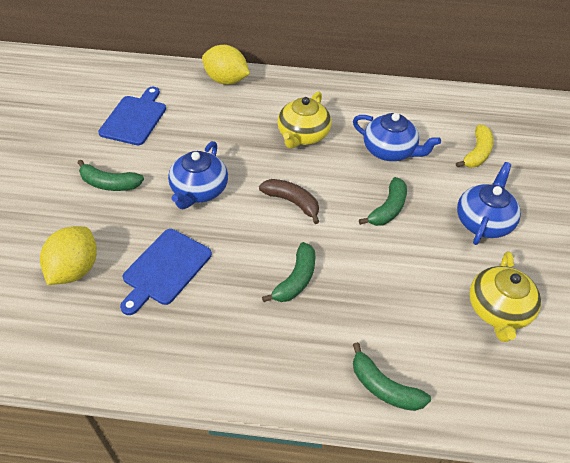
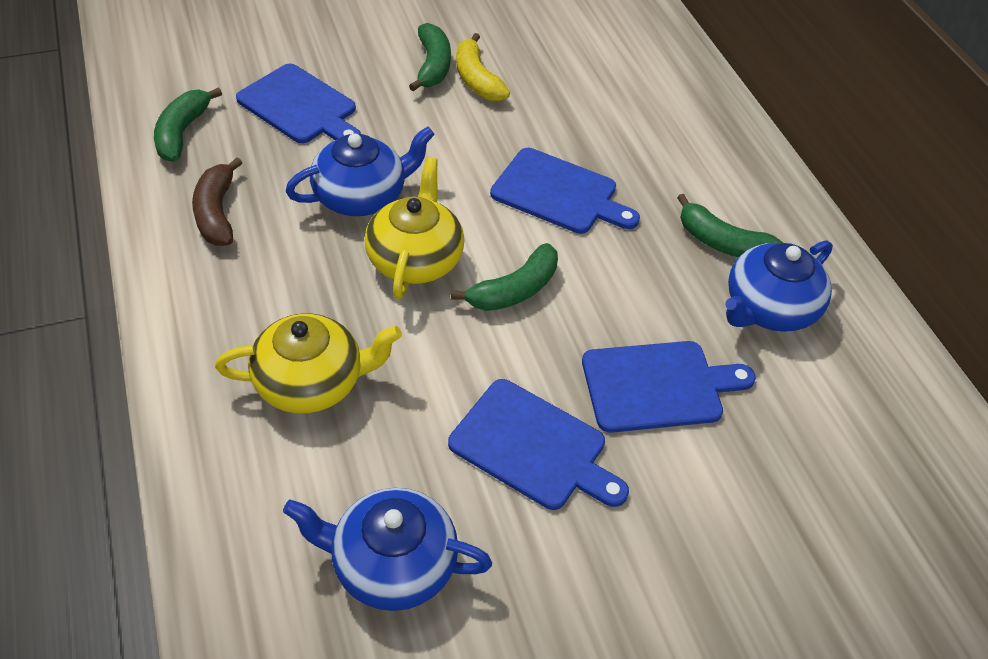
blue cutting board: 2 -> 4
yellow lemon: 2 -> 0

